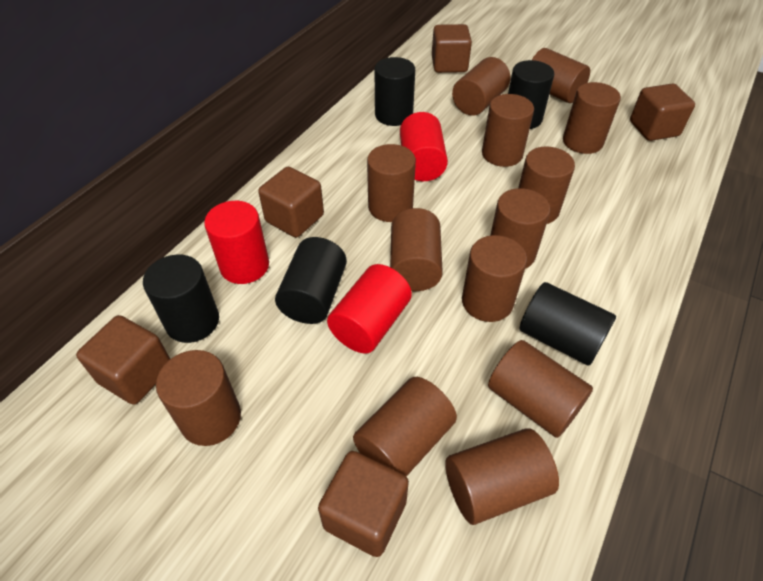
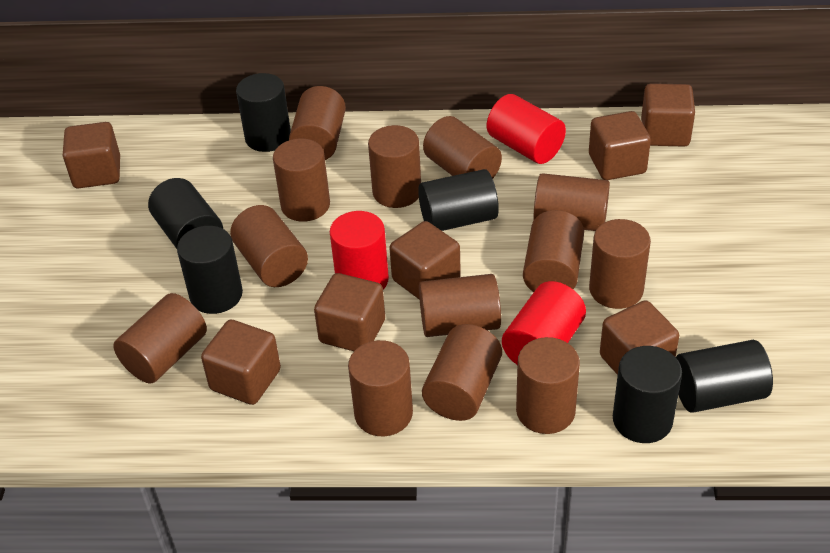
black cylinder: 5 -> 6
brown cube: 5 -> 7

